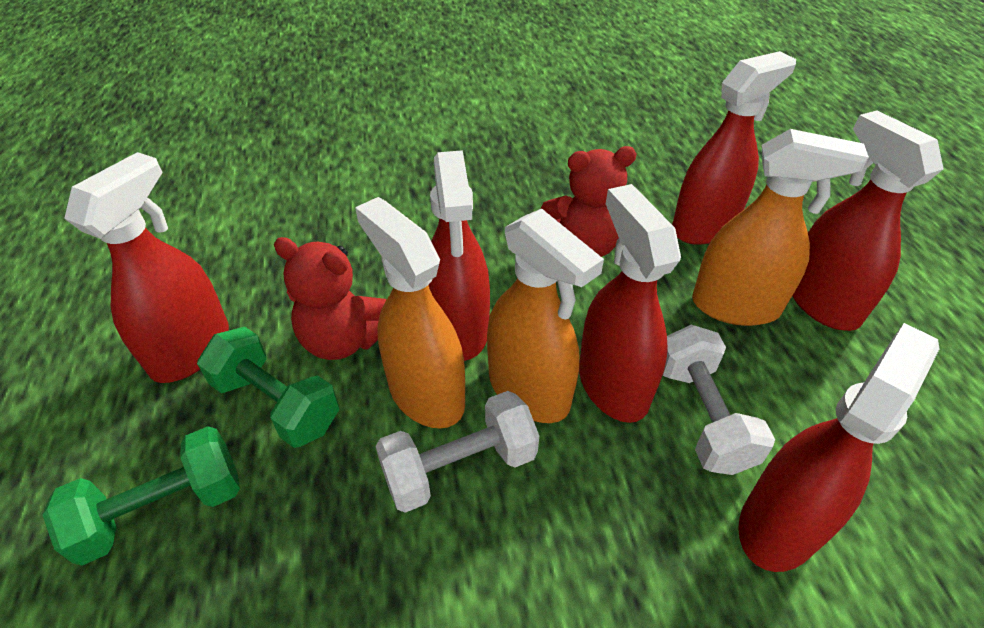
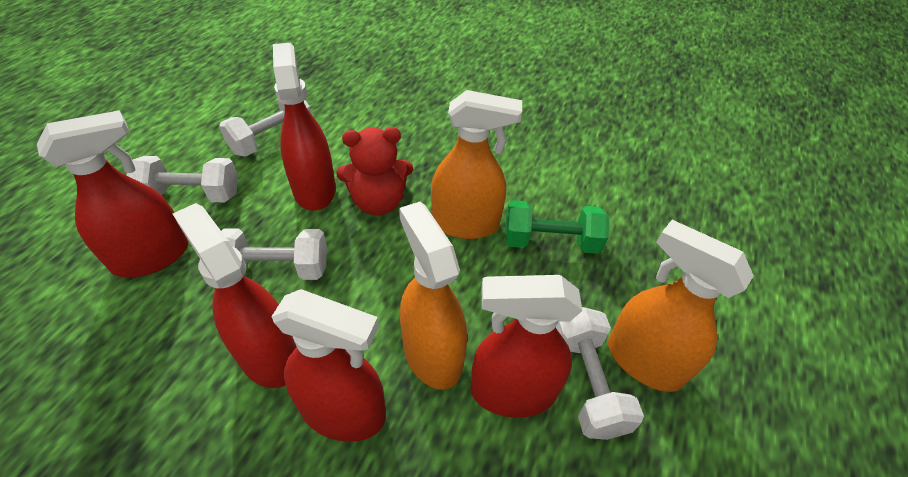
green dumbbell: 2 -> 1
red spray bottle: 6 -> 5
red teddy bear: 2 -> 1
white dumbbell: 2 -> 4

